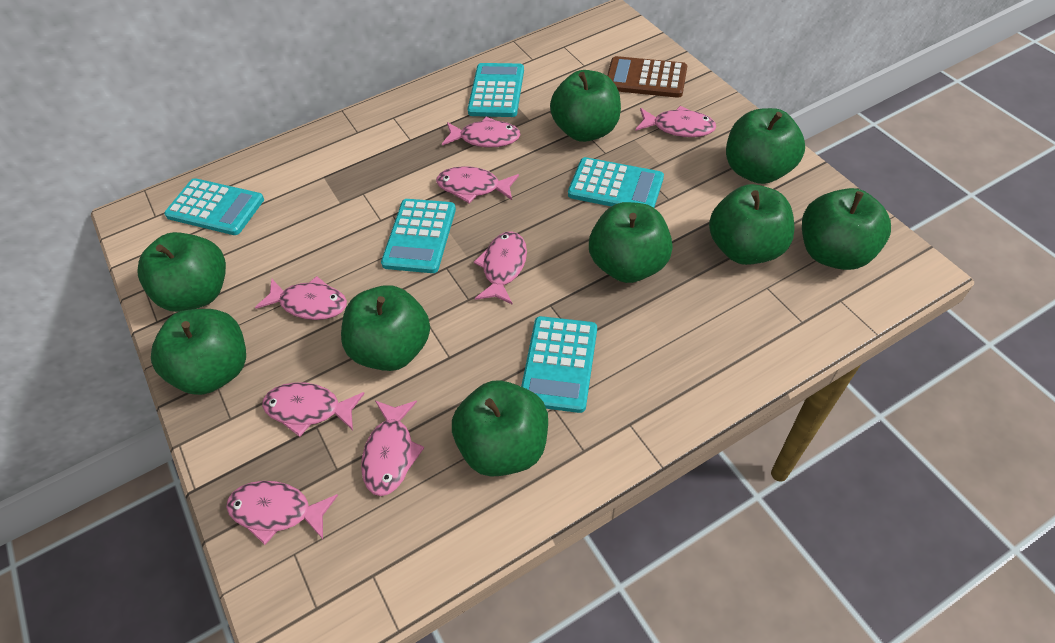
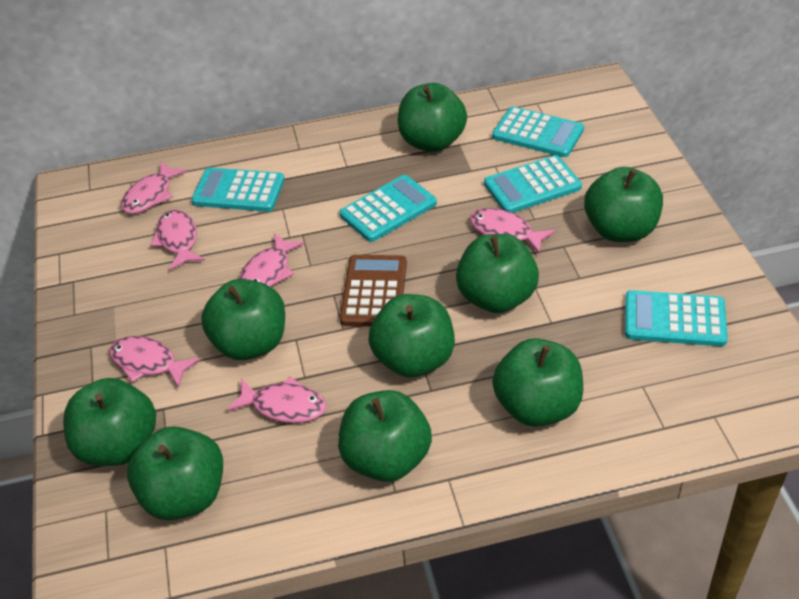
pink fish: 8 -> 6

